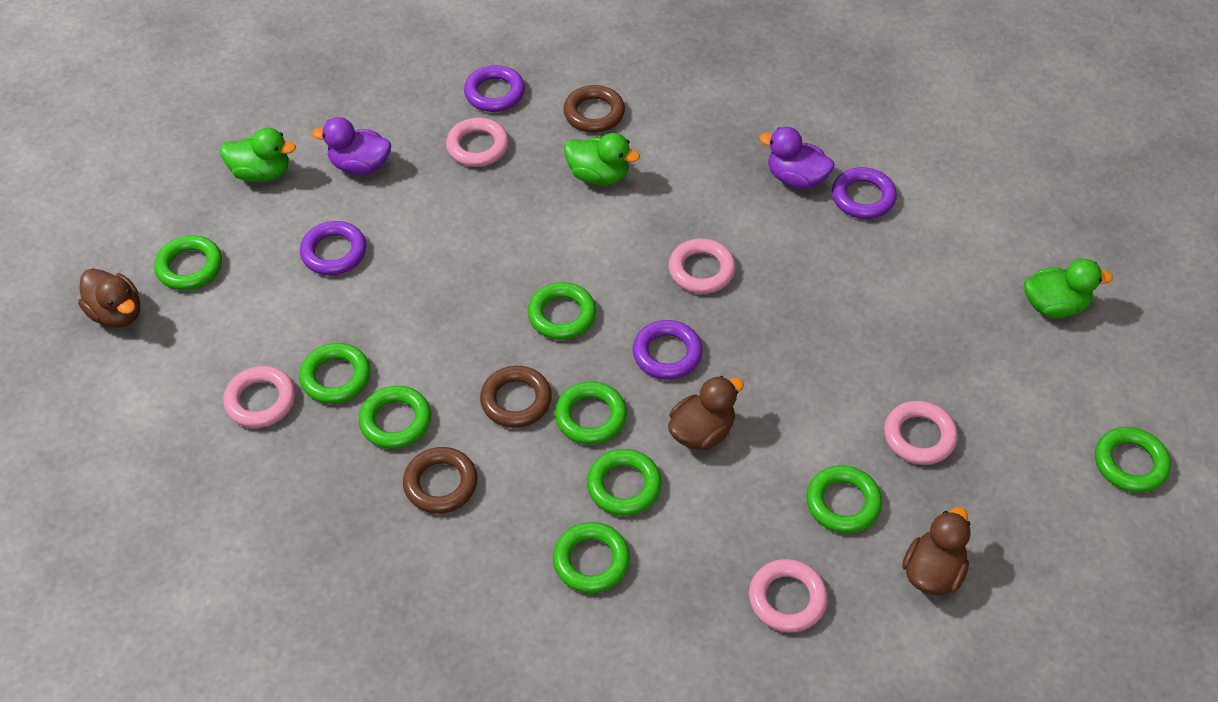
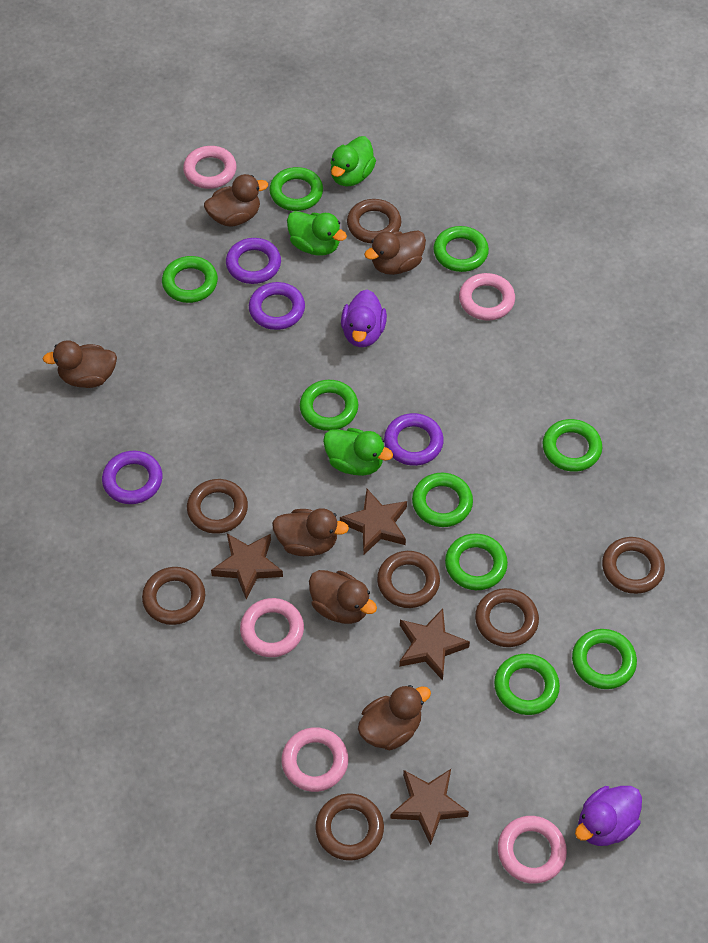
brown duck: 3 -> 6
brown ring: 3 -> 7
brown star: 0 -> 4

